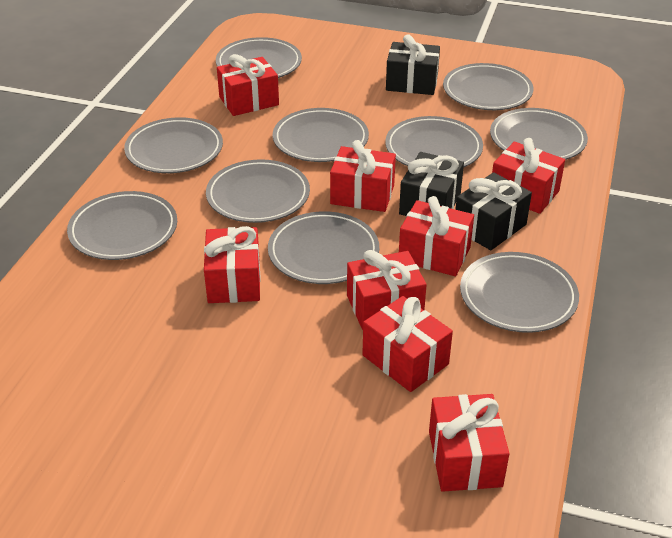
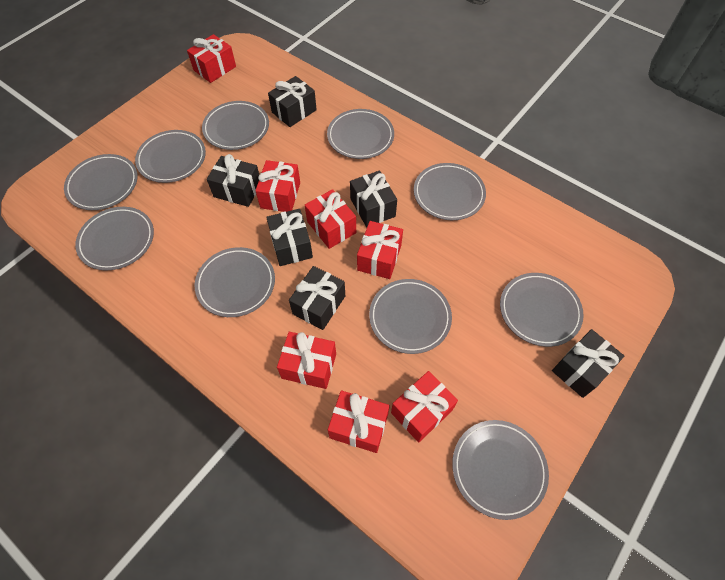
black gift: 3 -> 6
red gift: 8 -> 7

